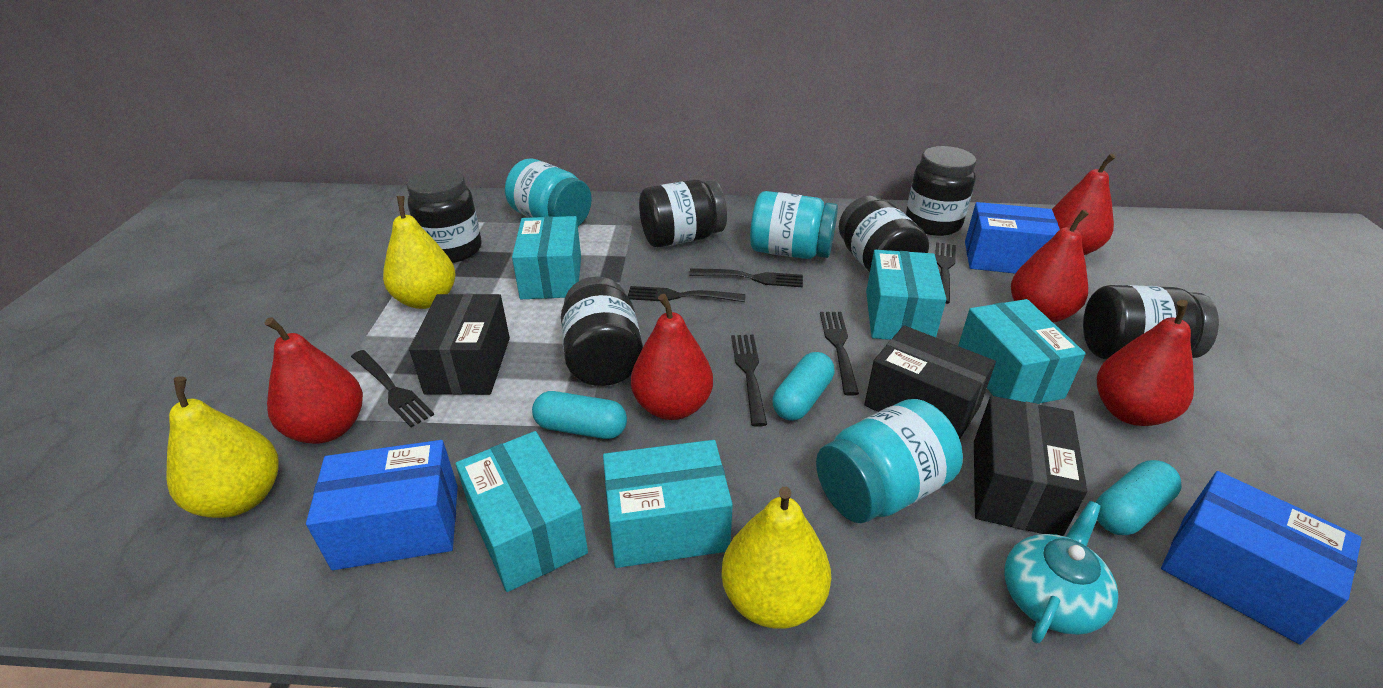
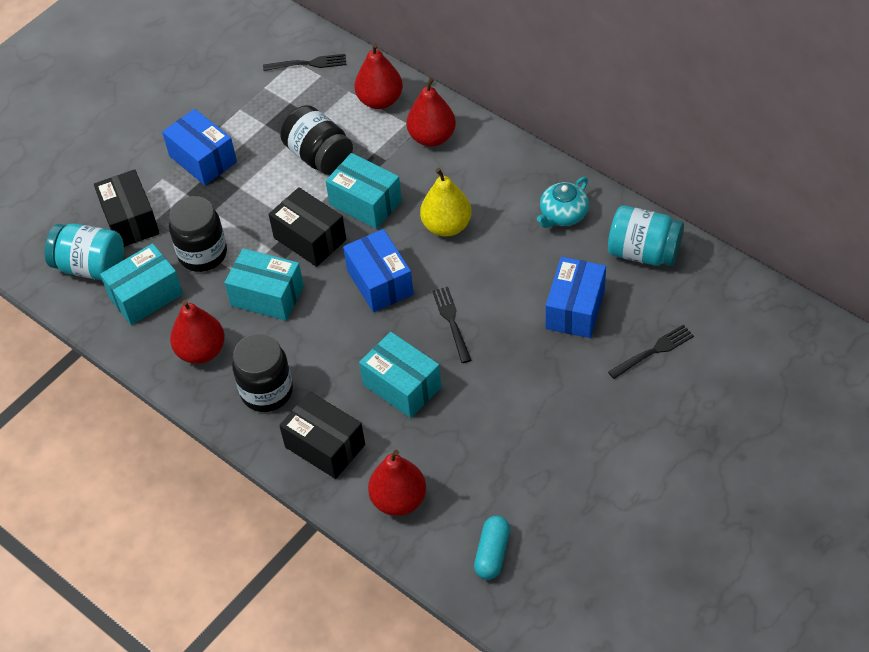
black fork: 6 -> 3
black jar: 6 -> 3
red pear: 5 -> 4
turquoise box: 5 -> 4
turquoise capsule: 3 -> 1
turquoise jar: 3 -> 2
yellow pear: 3 -> 1

